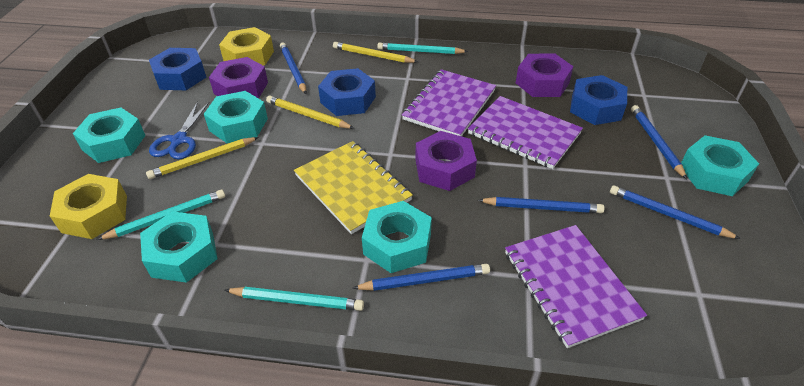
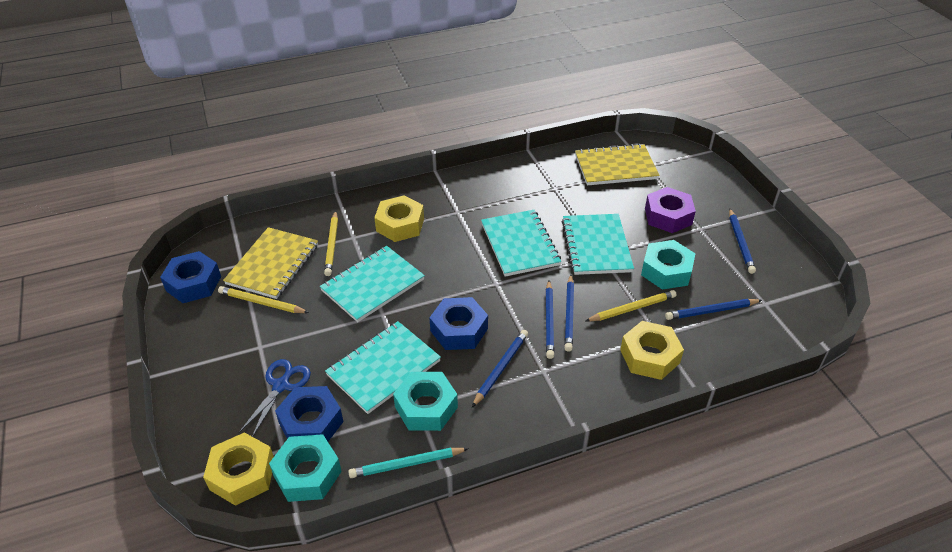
purple notebook: 3 -> 0
purple nut: 3 -> 1
turquoise notebook: 0 -> 4
turquoise nut: 5 -> 3
turquoise pencil: 3 -> 1
yellow notebook: 1 -> 2
yellow nut: 2 -> 3

